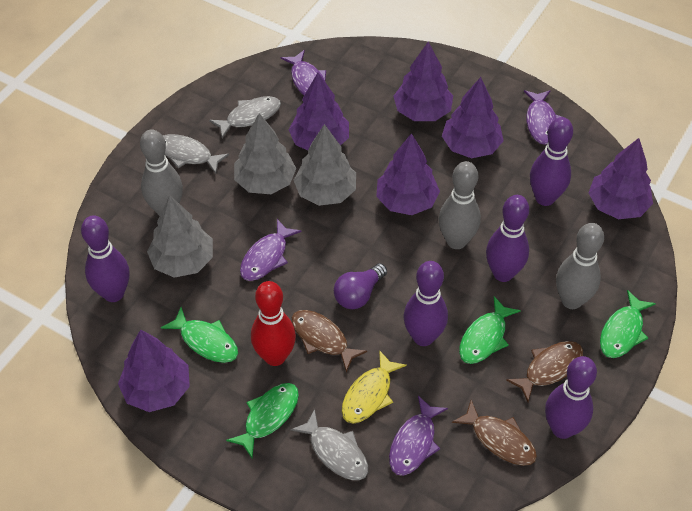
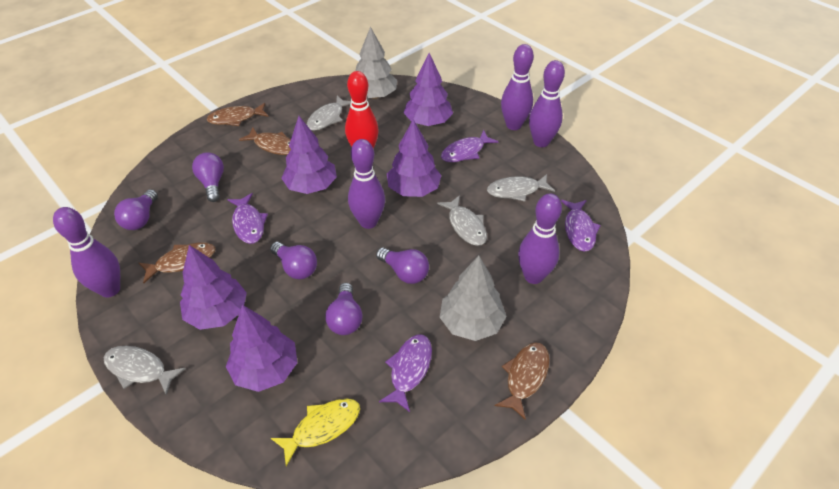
brown fish: 3 -> 4
green fish: 4 -> 0
grey bowling pin: 3 -> 0
grey fish: 3 -> 4
grey tree: 3 -> 2
purple light bulb: 1 -> 5
purple tree: 6 -> 5

